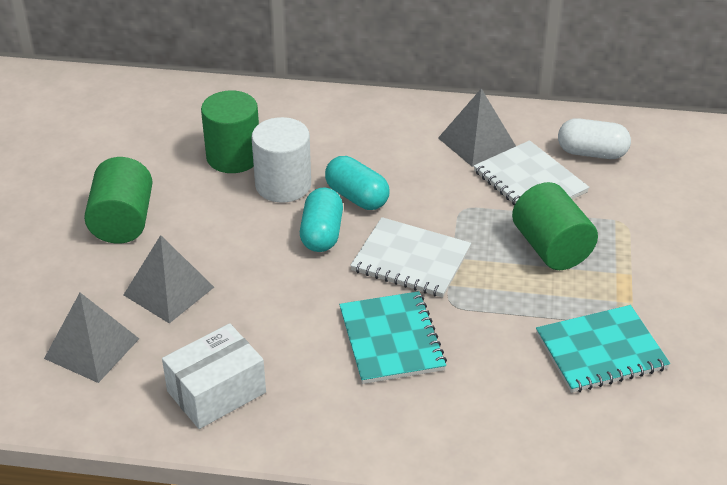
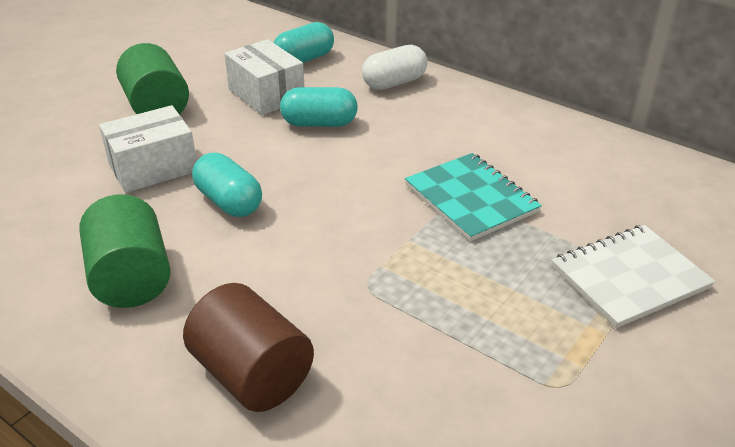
brown cylinder: 0 -> 1
green cylinder: 3 -> 2
grey pyramid: 3 -> 0
turquoise capsule: 2 -> 3
turquoise notebook: 2 -> 1
white box: 1 -> 2
white cylinder: 1 -> 0
white notebook: 2 -> 1

